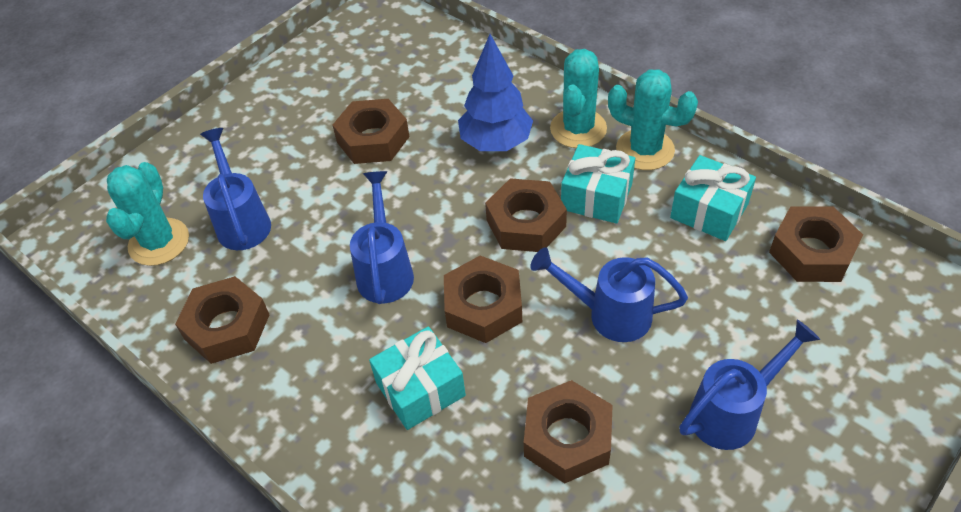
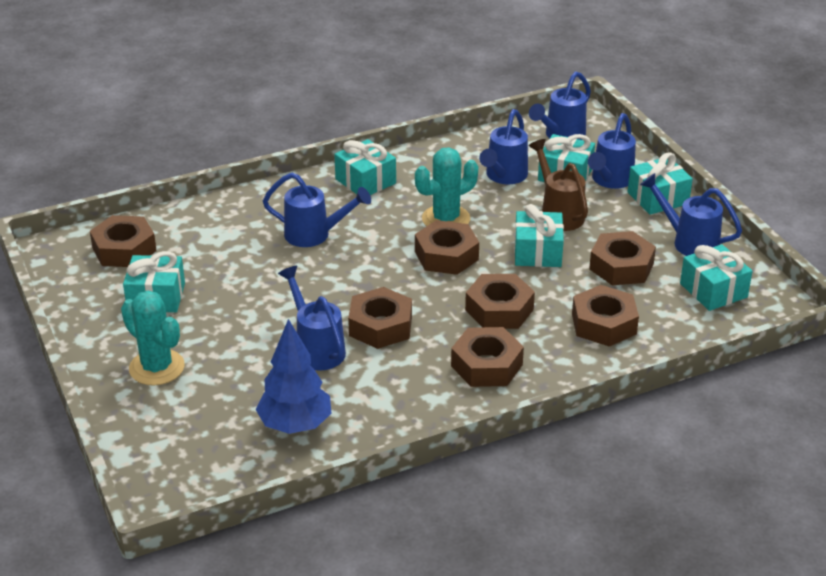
blue watering can: 4 -> 6
brown nut: 6 -> 7
brown watering can: 0 -> 1
turquoise cactus: 3 -> 2
turquoise gift: 3 -> 6

